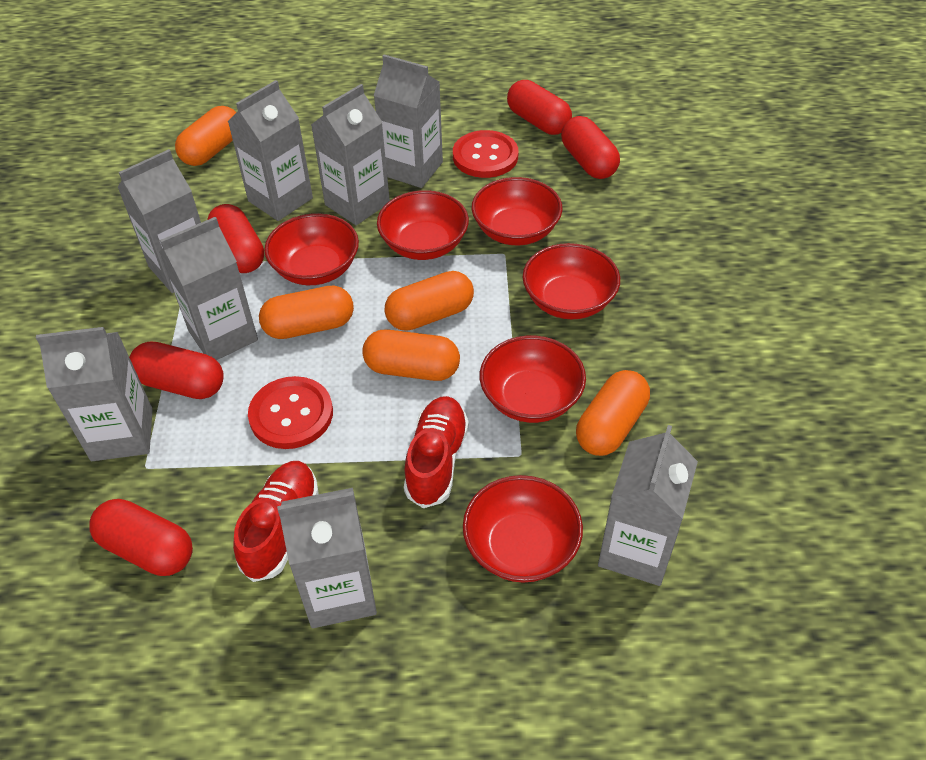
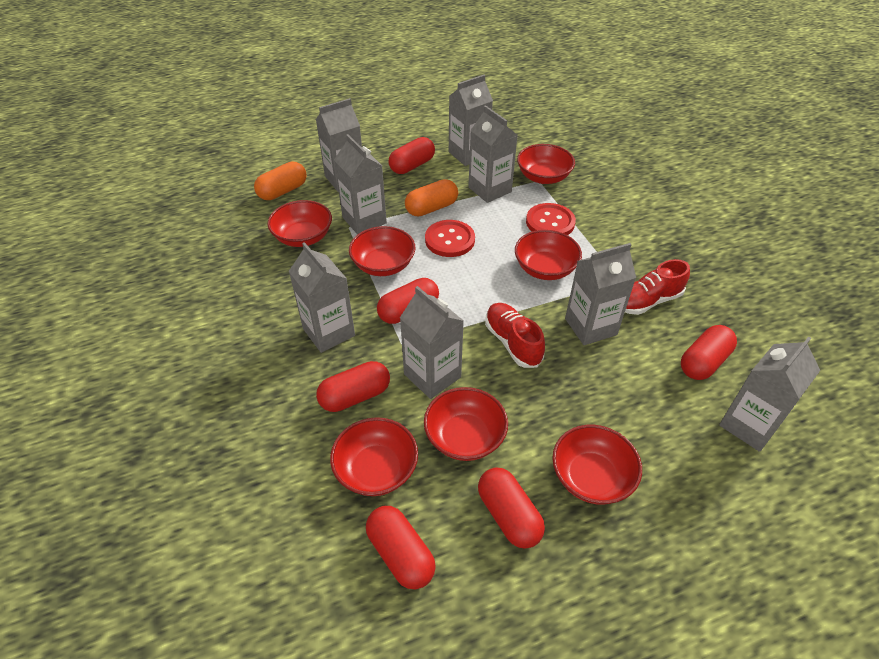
orange capsule: 5 -> 2
red bowl: 6 -> 7
red capsule: 5 -> 6

